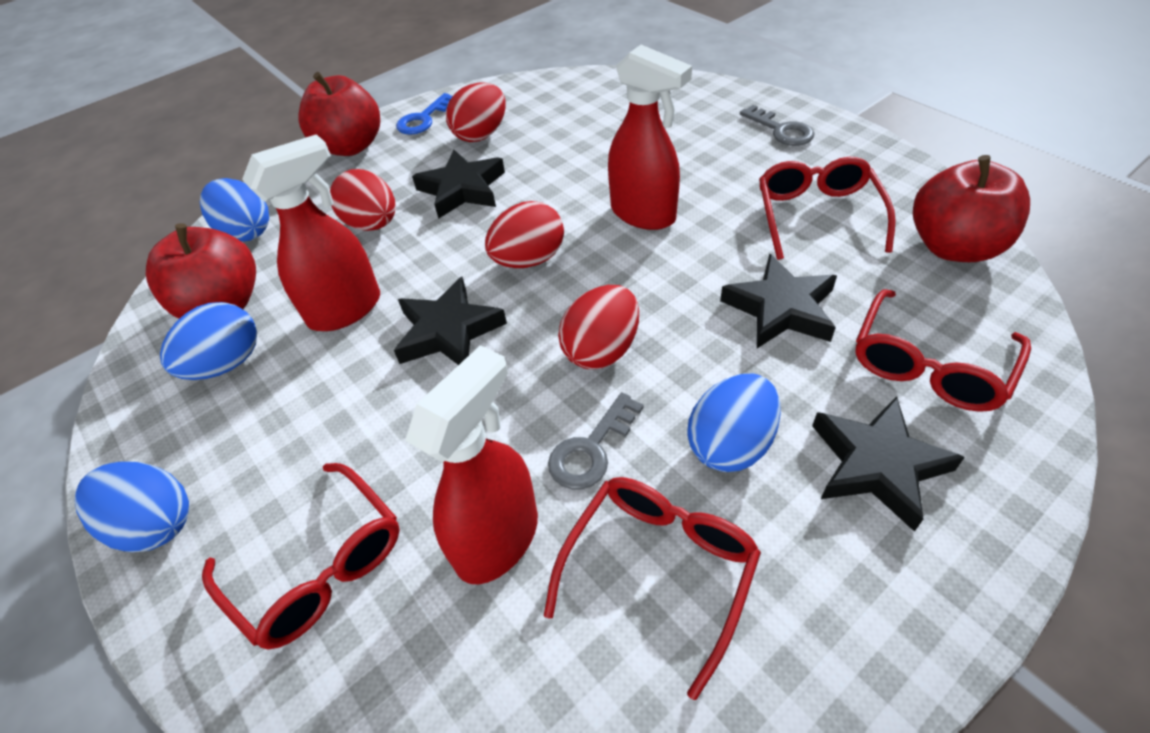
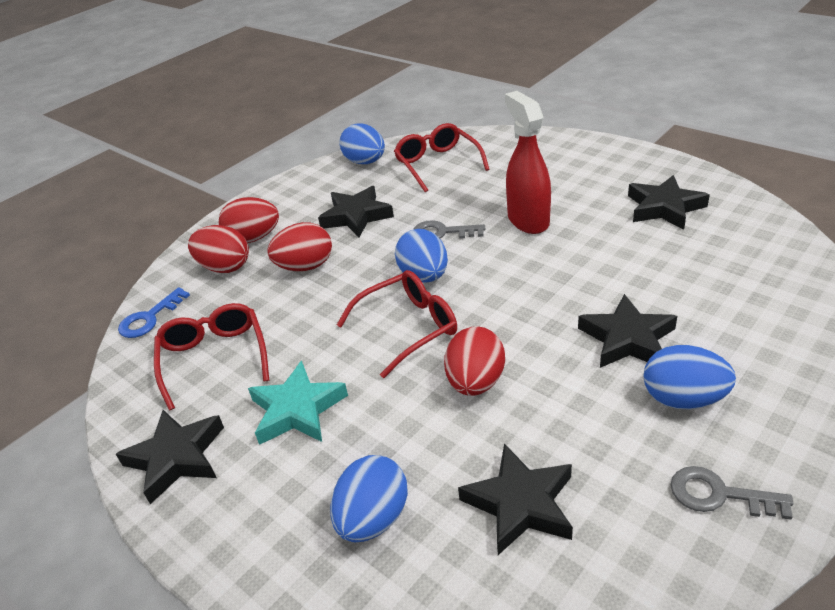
black star: 4 -> 5
red apple: 3 -> 0
red glasses: 4 -> 3
red spray bottle: 3 -> 1
turquoise star: 0 -> 1

